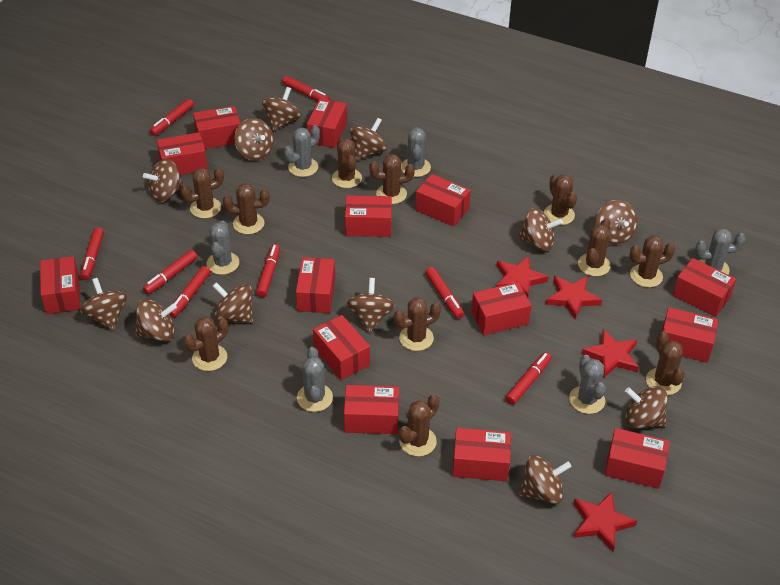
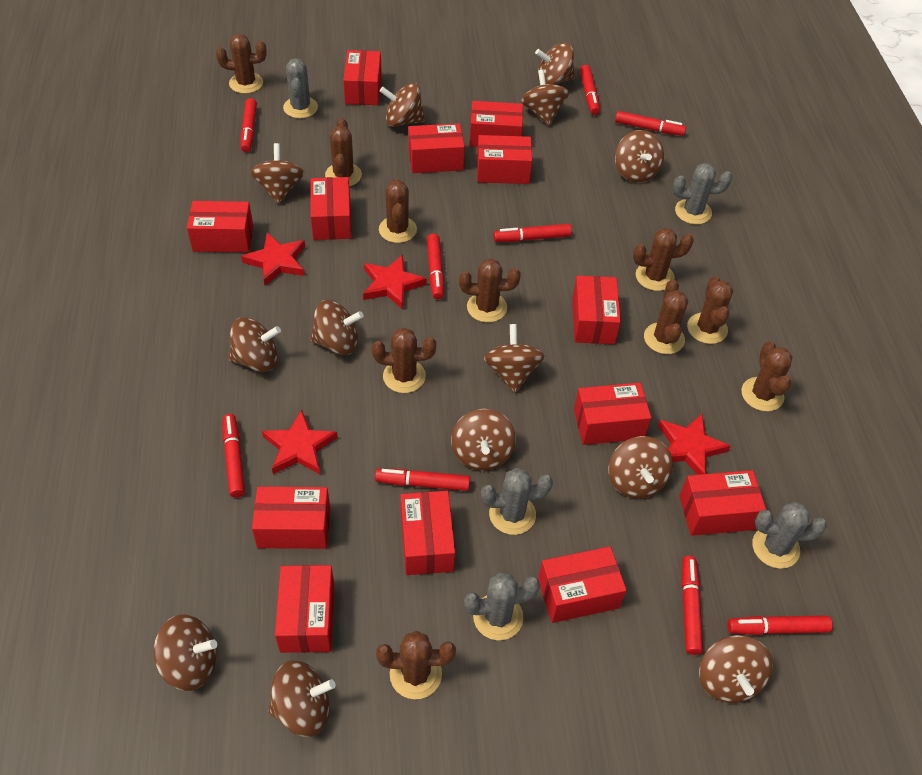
brown cactus: 11 -> 10
brown spinning top: 12 -> 13
grey cactus: 6 -> 5
red box: 14 -> 13
red marker: 8 -> 9

